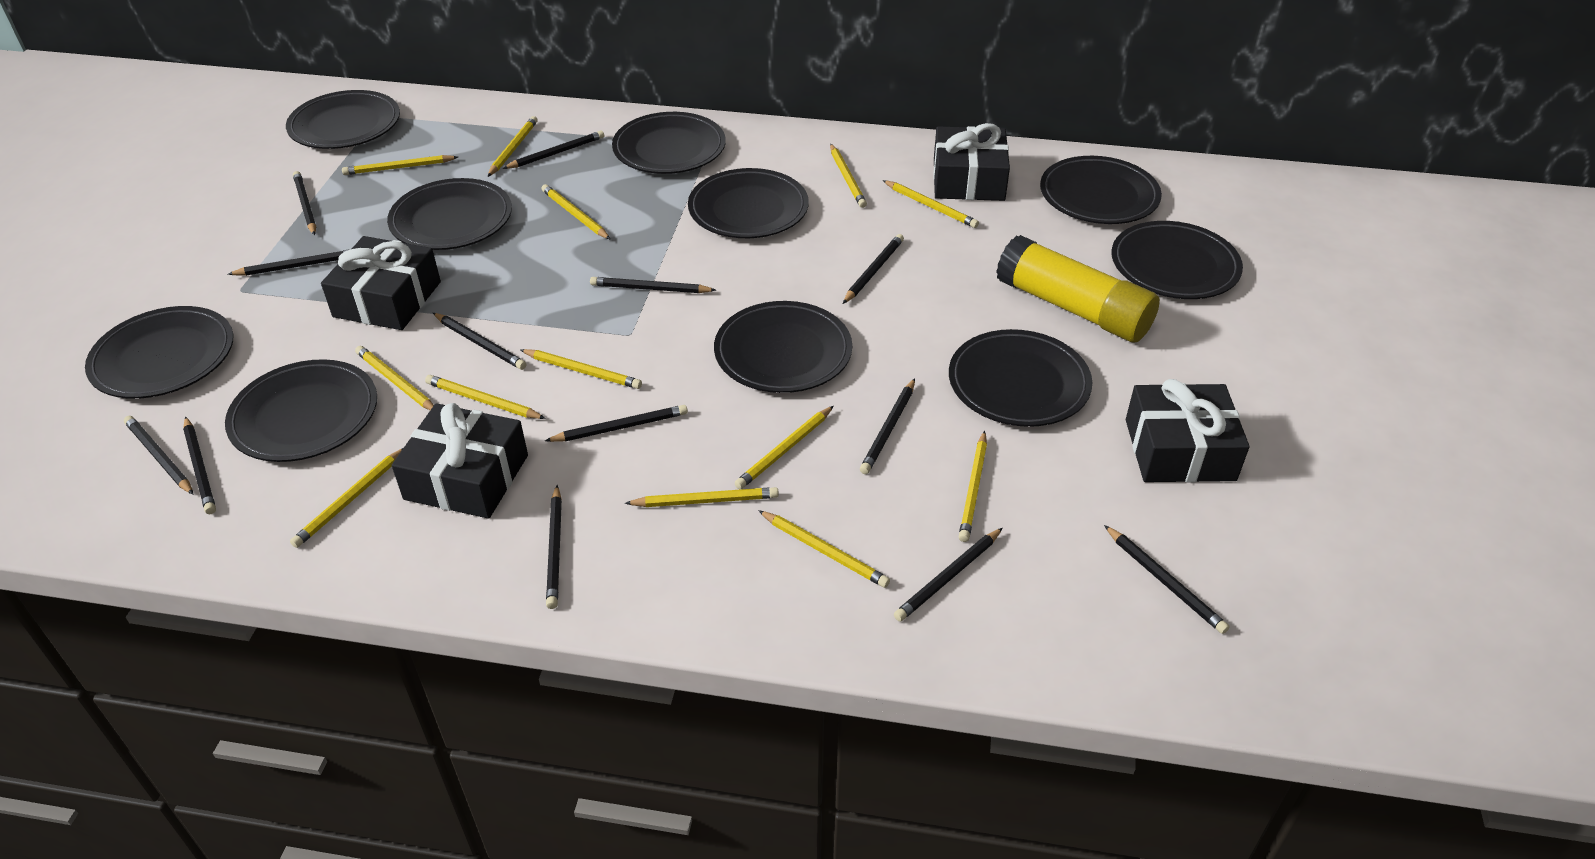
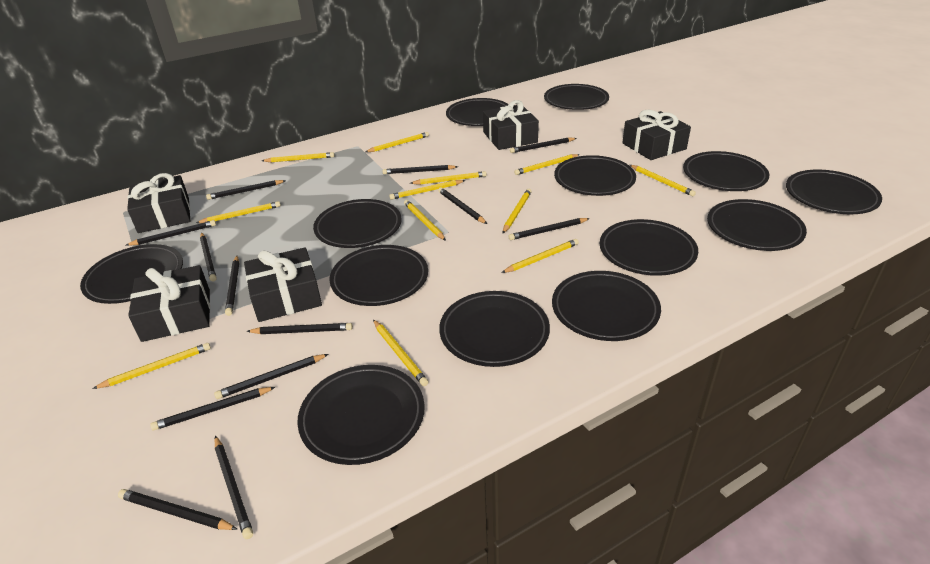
black gift: 4 -> 5
black plate: 10 -> 13
yellow glue stick: 1 -> 0
yellow pencil: 13 -> 12

